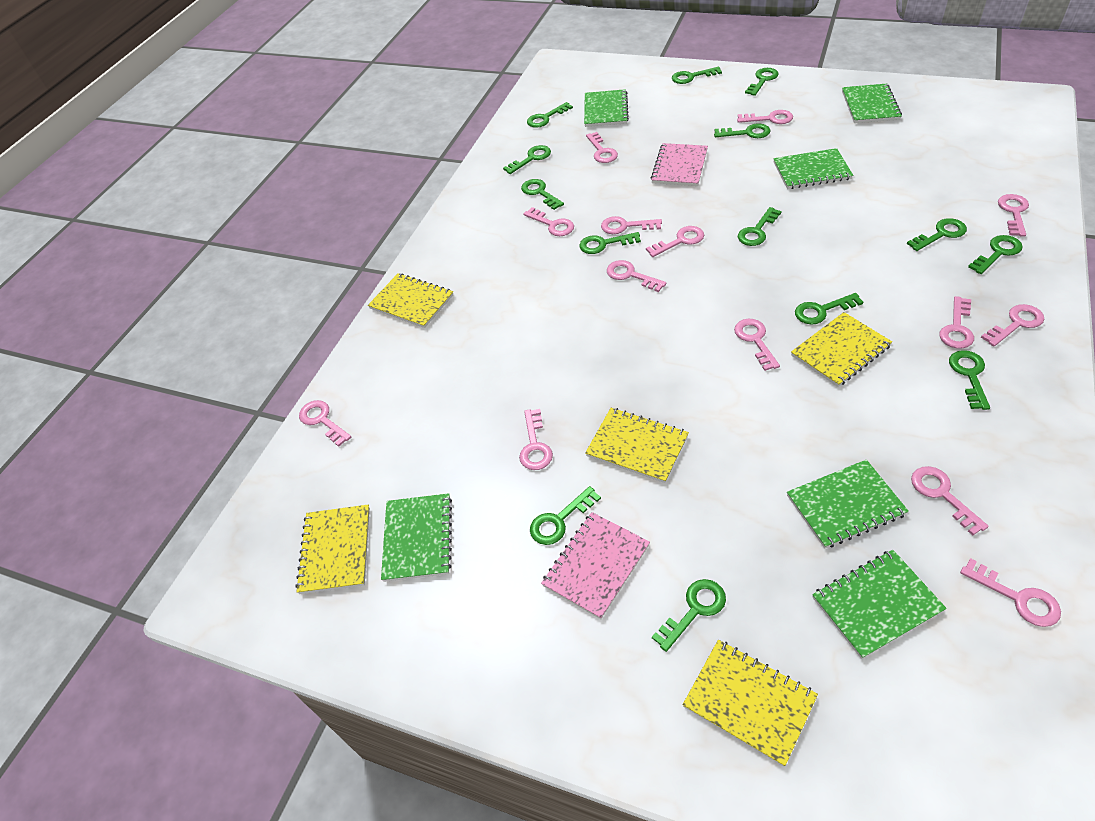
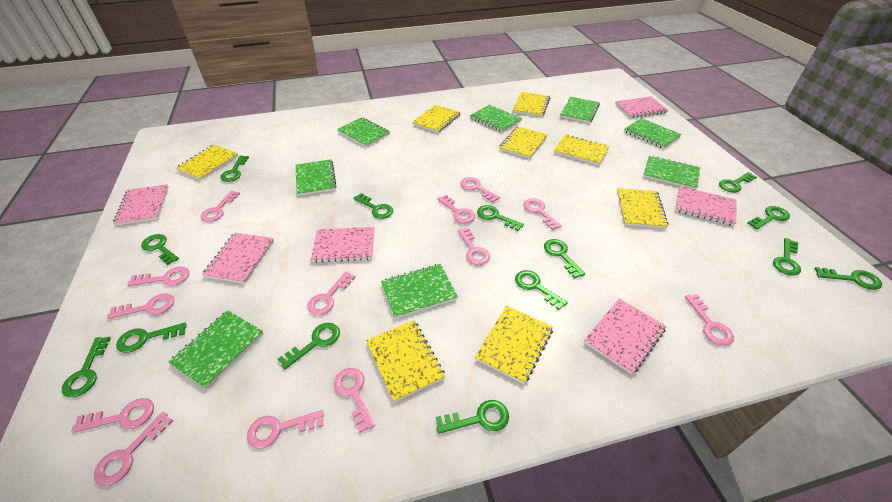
green notebook: 6 -> 8
pink key: 14 -> 13
pink notebook: 2 -> 6
yellow notebook: 5 -> 8

